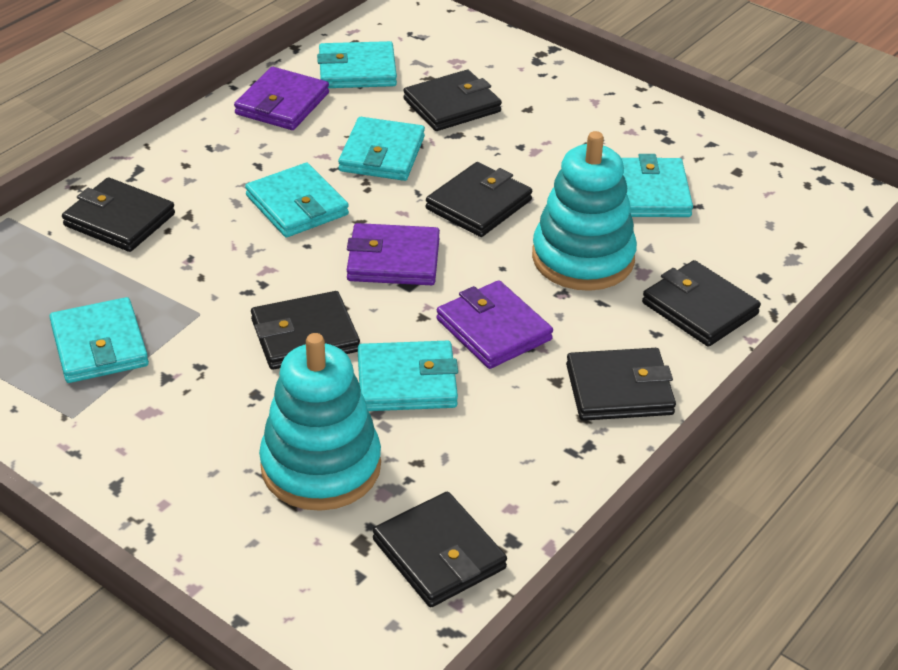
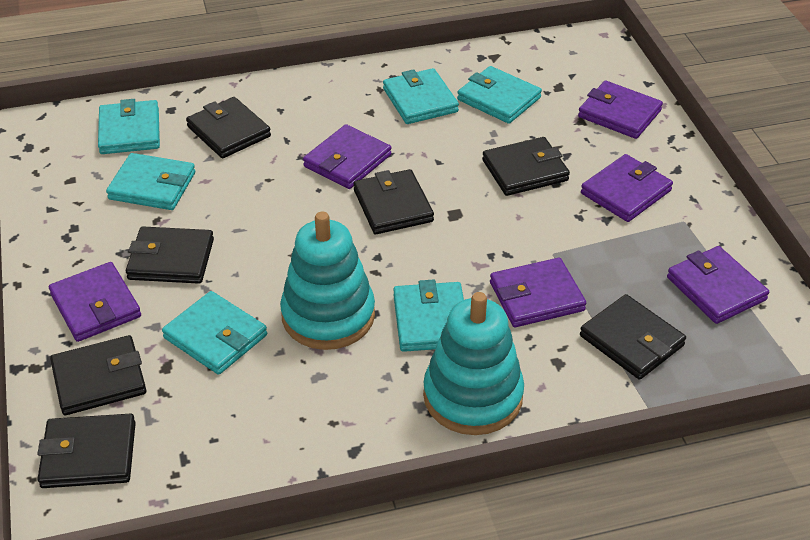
purple wallet: 3 -> 6

